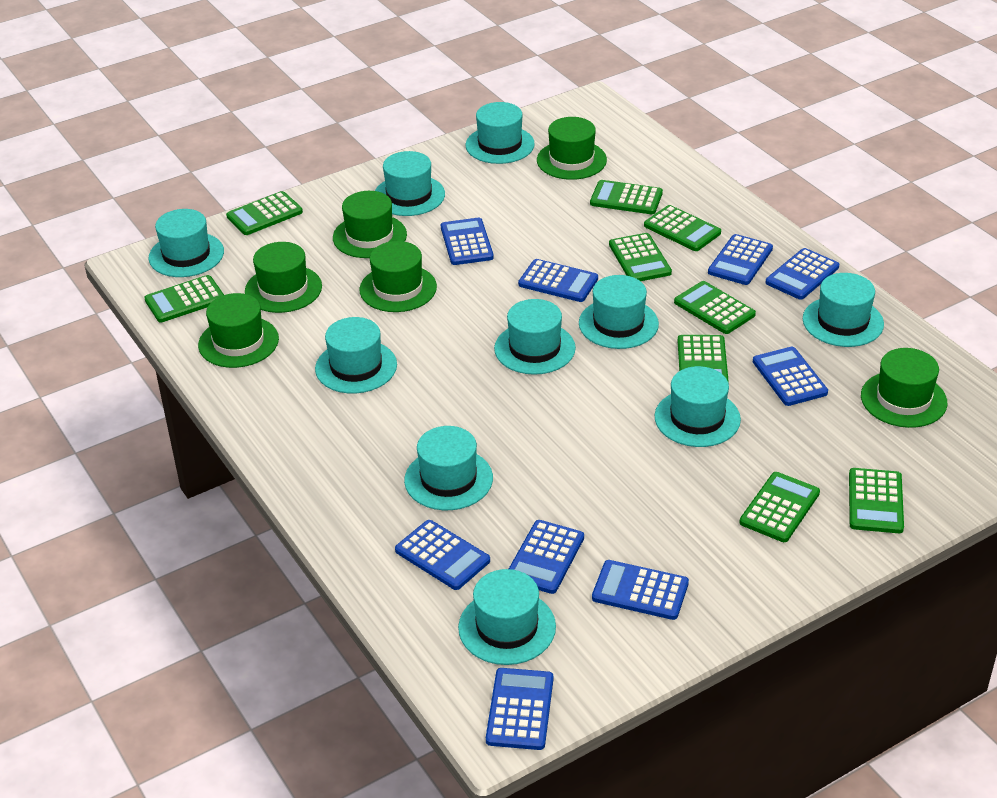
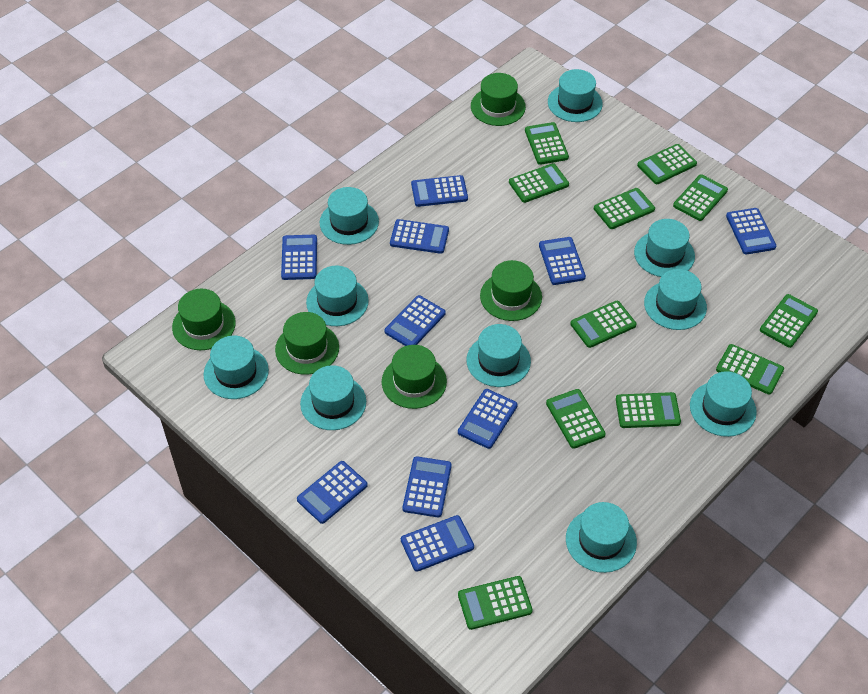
blue calculator: 9 -> 10
green calculator: 9 -> 11
green hat: 6 -> 5

